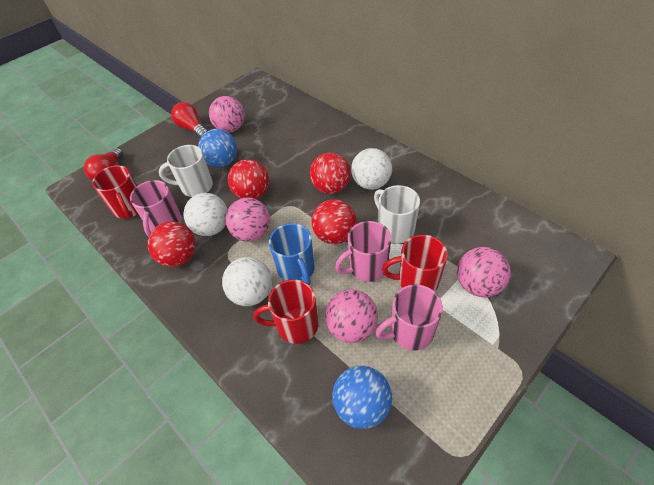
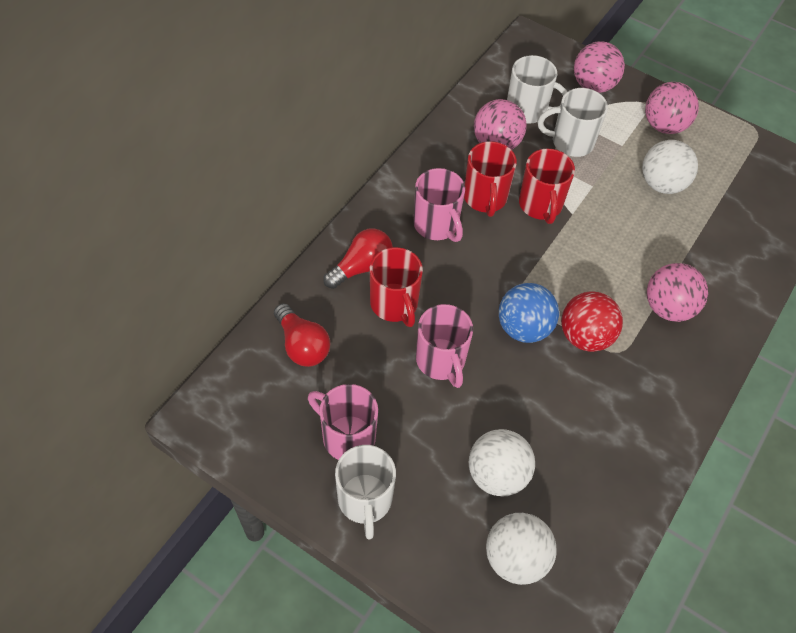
blue ball: 2 -> 1
blue mug: 1 -> 0
red ball: 4 -> 1
white mug: 2 -> 3

